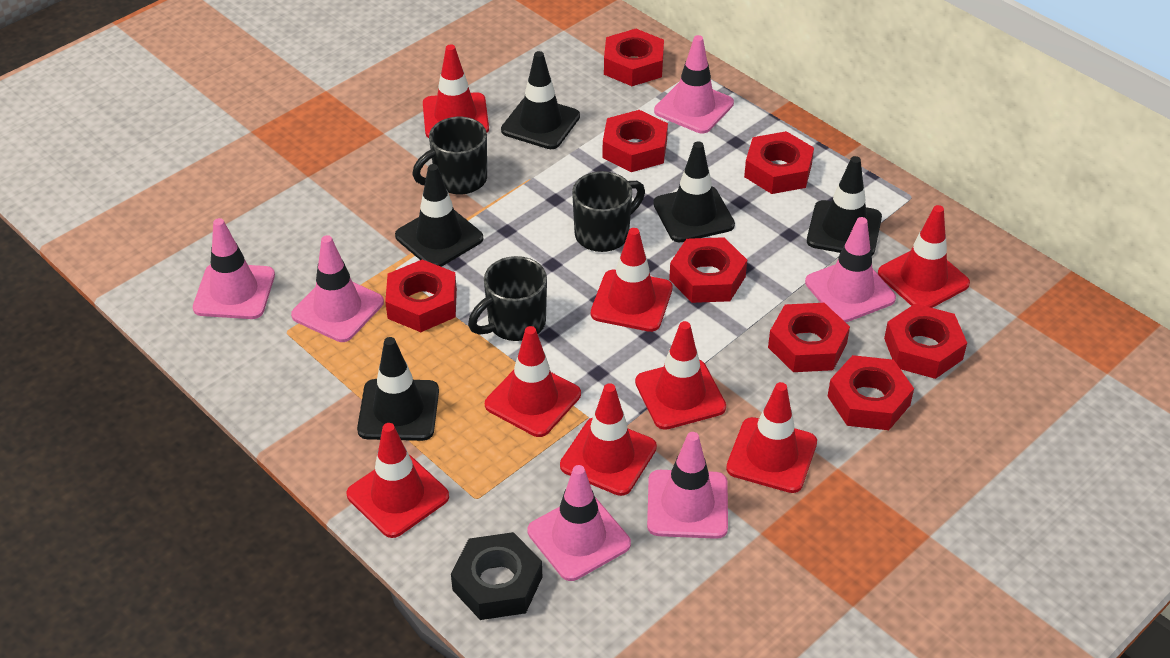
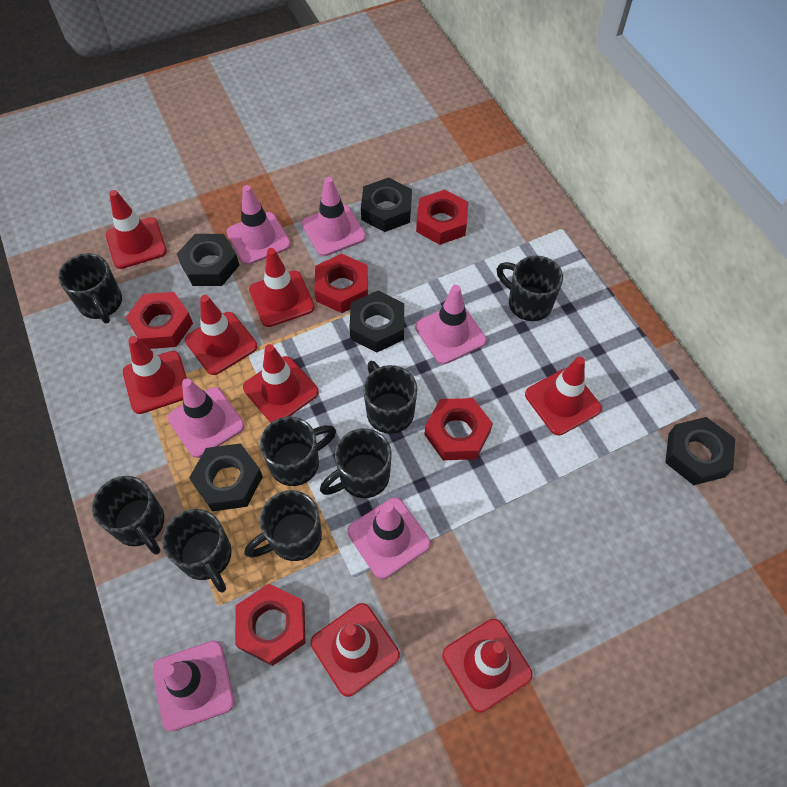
black mug: 3 -> 8
black nut: 1 -> 5
black traffic cone: 5 -> 0
red nut: 8 -> 5

